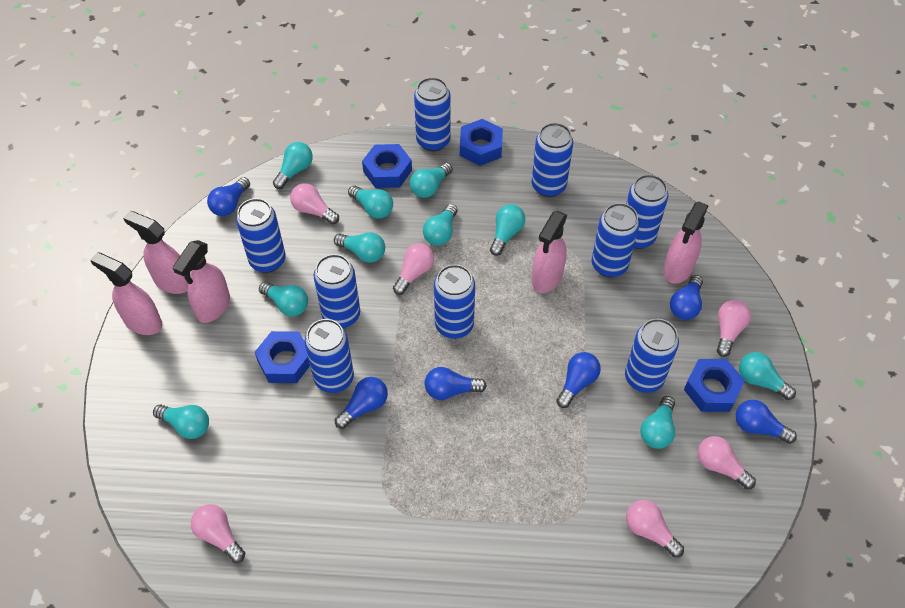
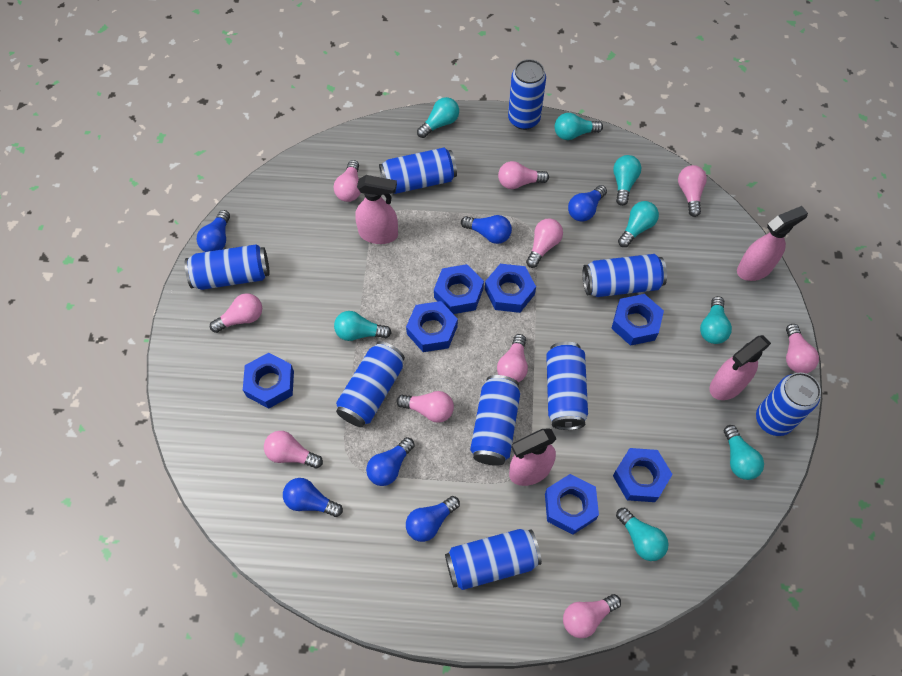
blue nut: 4 -> 7
pink light bulb: 6 -> 10
pink spray bottle: 5 -> 4
turquoise light bulb: 10 -> 8

